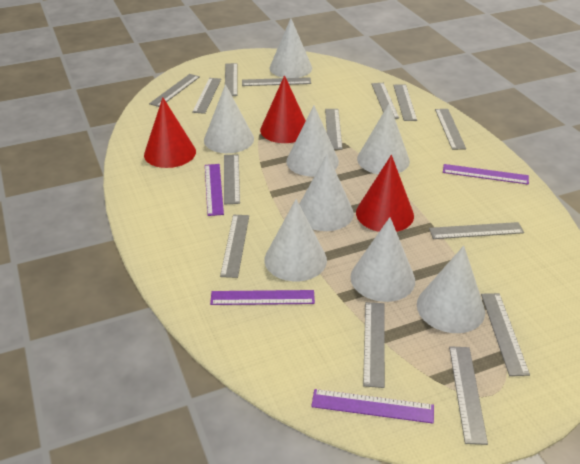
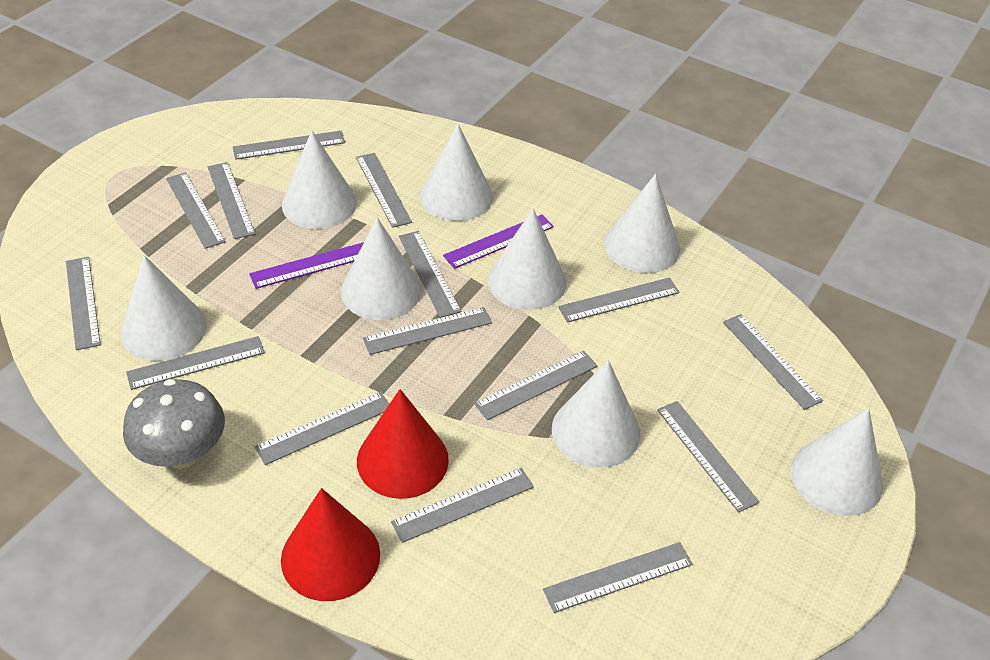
grey mushroom: 0 -> 1
grey ruler: 14 -> 15
purple ruler: 4 -> 2
red cone: 3 -> 2

